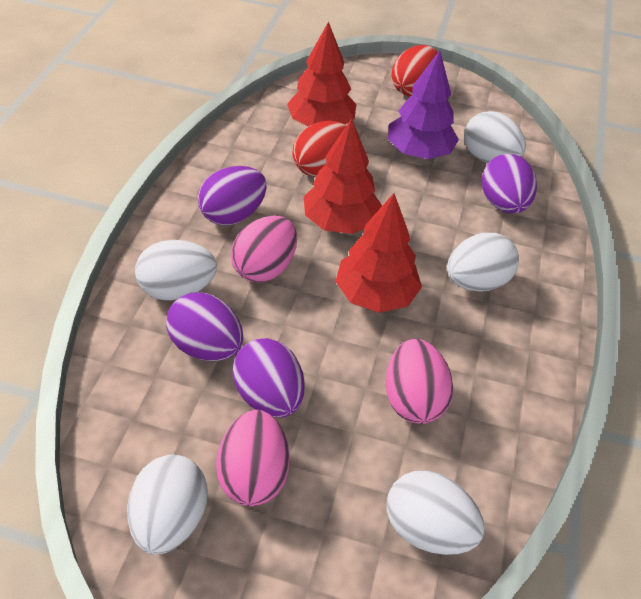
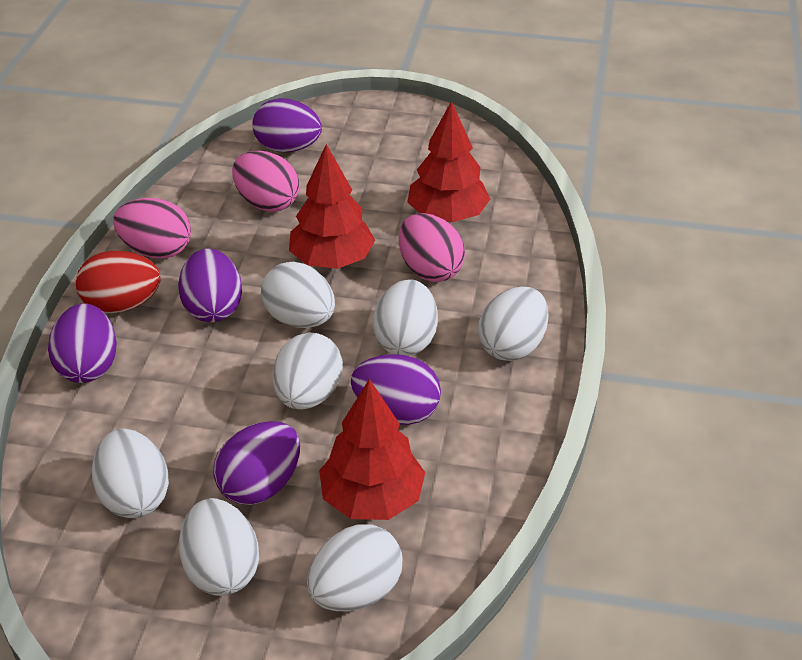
purple egg: 4 -> 5
purple tree: 1 -> 0
red egg: 2 -> 1
white egg: 5 -> 7

